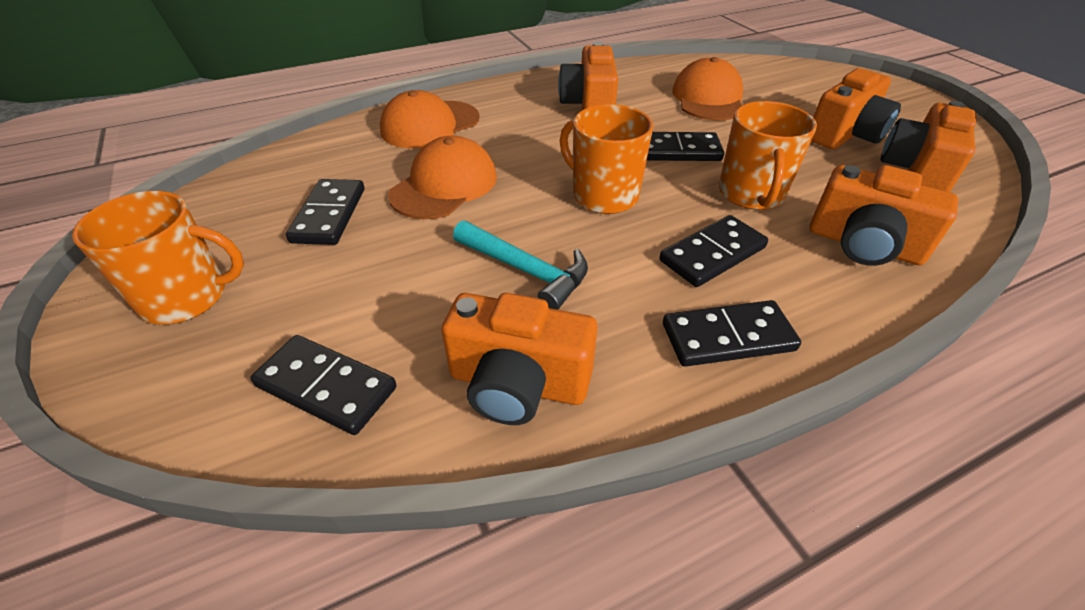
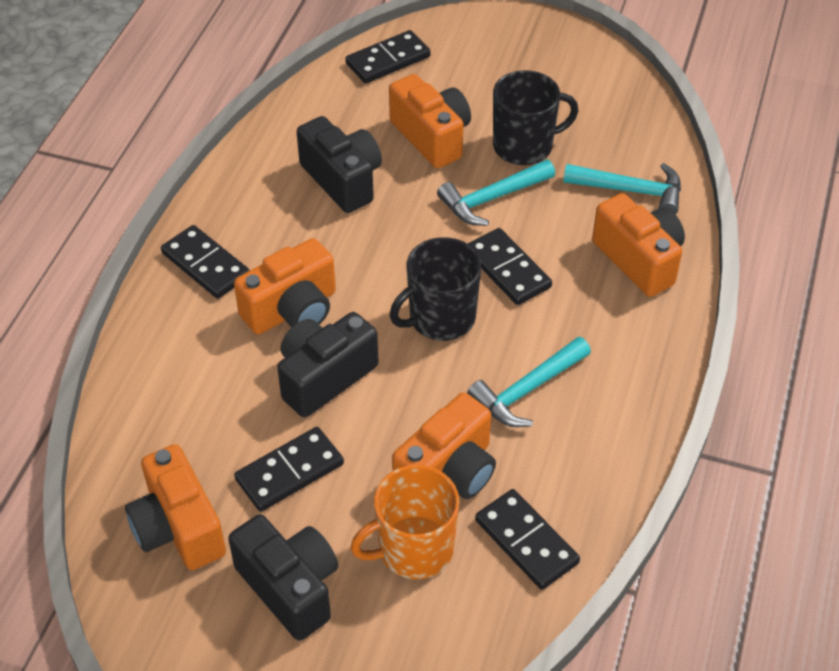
black camera: 0 -> 3
black mug: 0 -> 2
orange cap: 3 -> 0
orange mug: 3 -> 1
turquoise hammer: 1 -> 3

